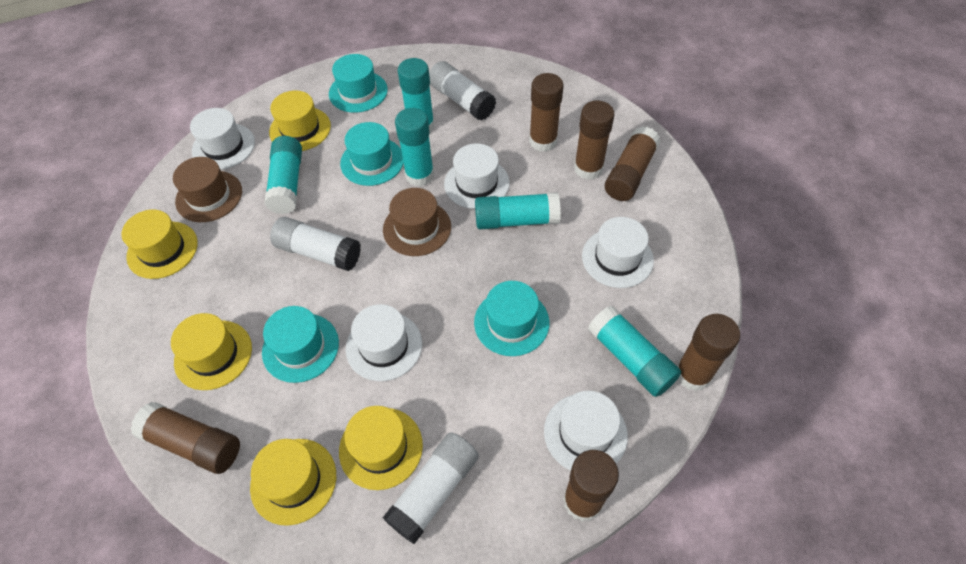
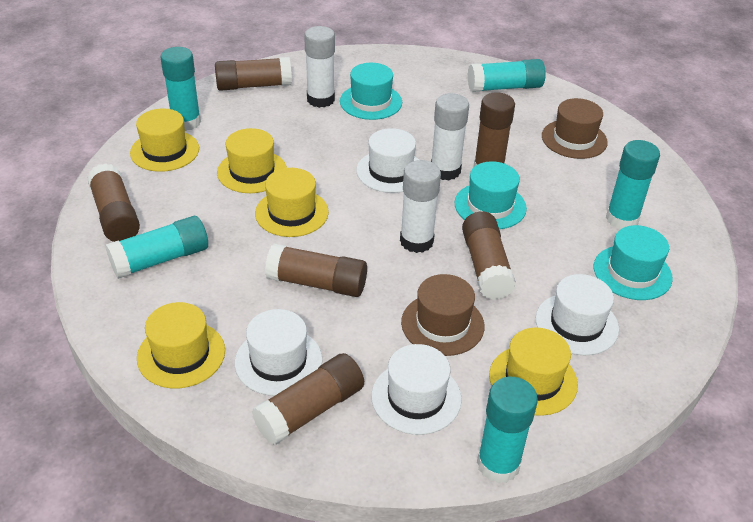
turquoise hat: 4 -> 3
white hat: 5 -> 4

